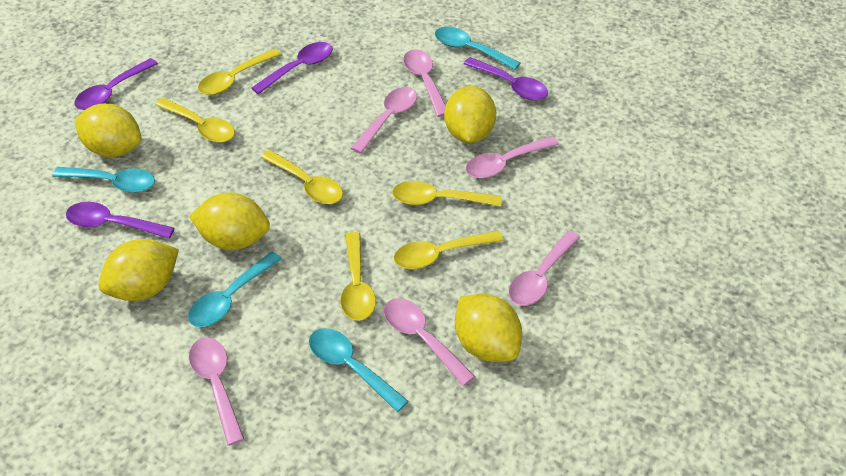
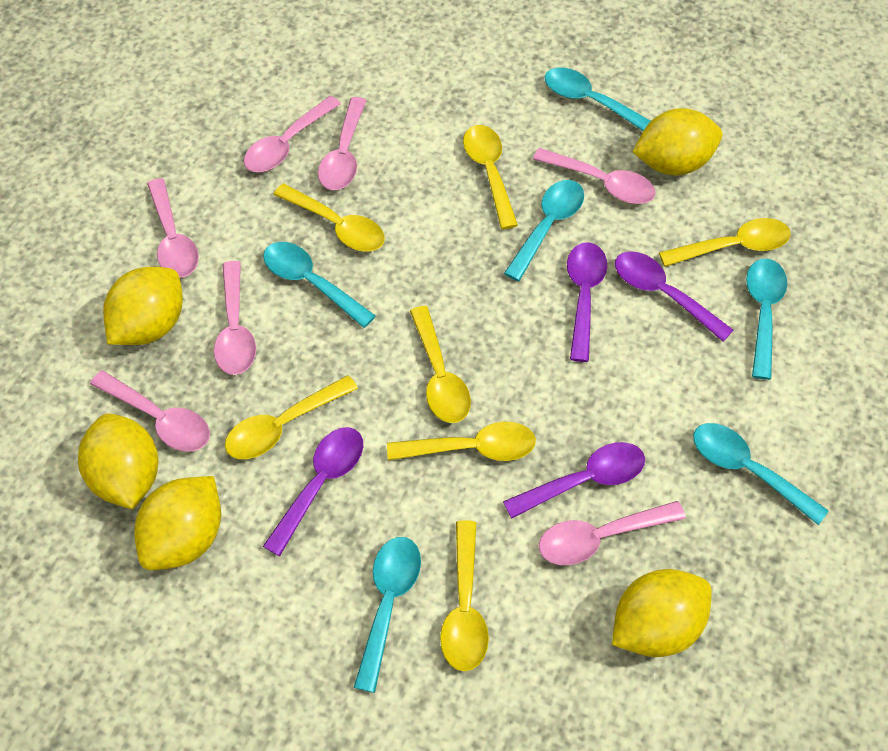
pink spoon: 6 -> 7
turquoise spoon: 4 -> 6
yellow spoon: 6 -> 7

